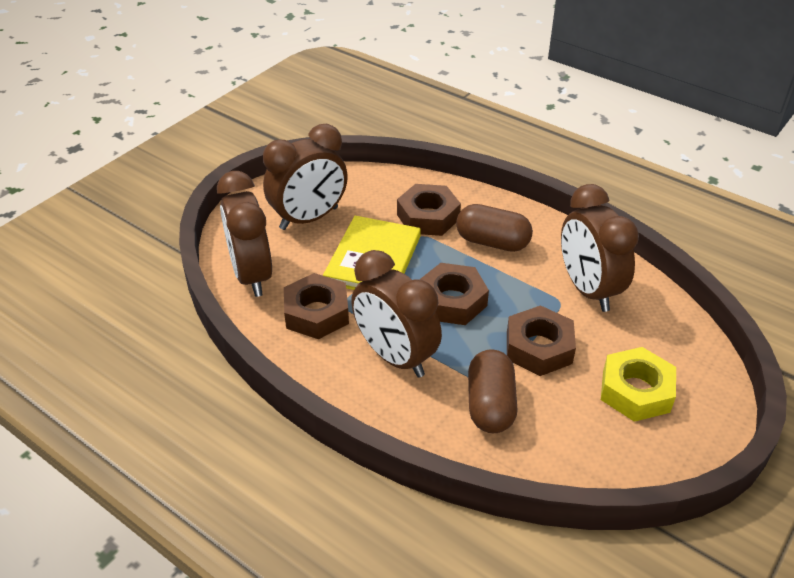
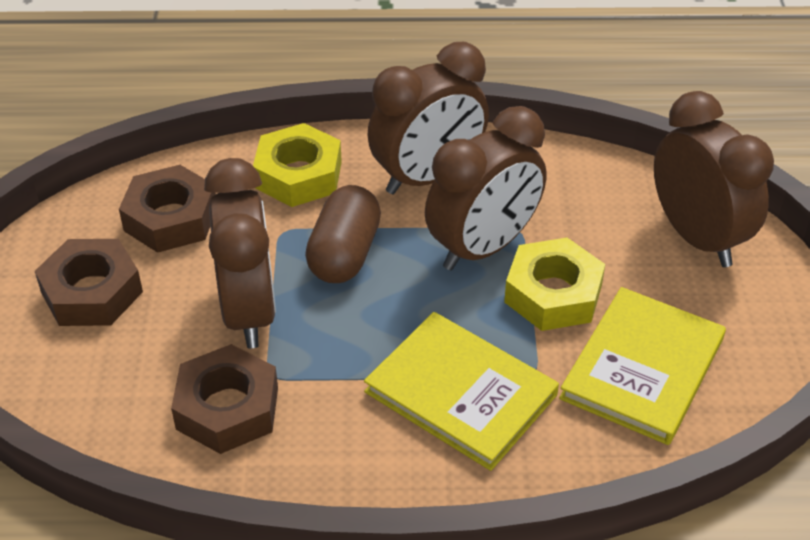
brown capsule: 2 -> 1
brown nut: 4 -> 3
yellow book: 1 -> 2
yellow nut: 1 -> 2

